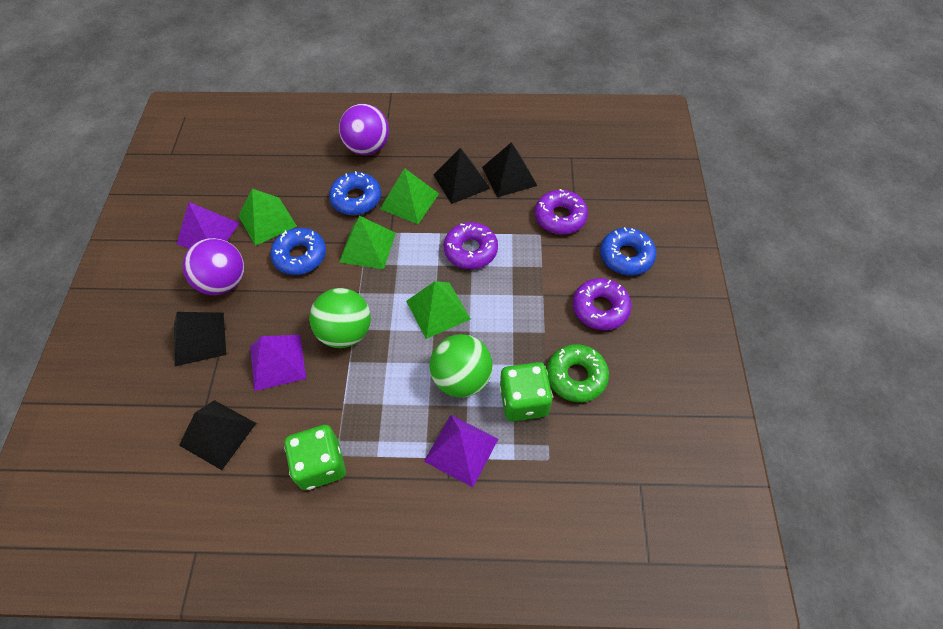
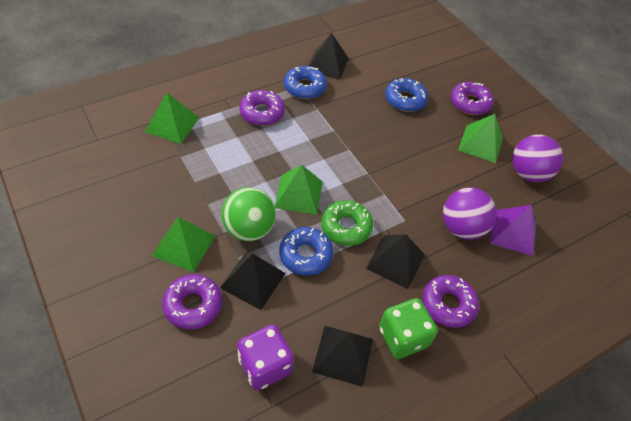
green ball: 2 -> 1
green dice: 2 -> 1
purple dice: 0 -> 1
purple donut: 3 -> 4
purple pyramid: 3 -> 1

